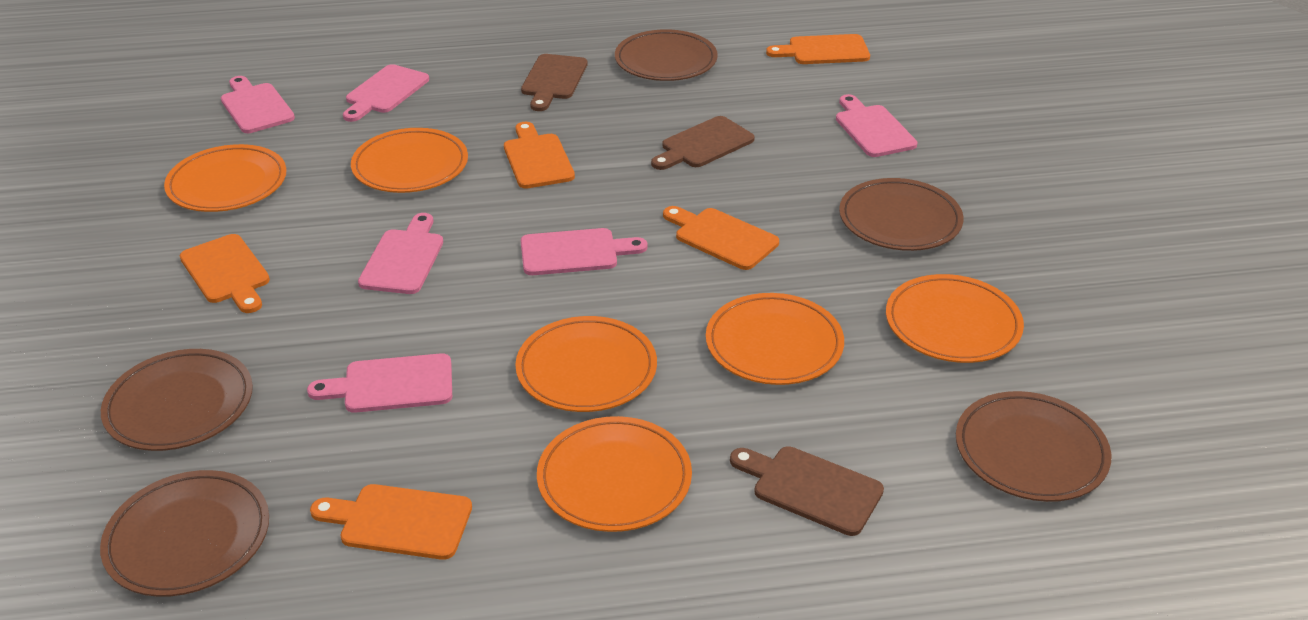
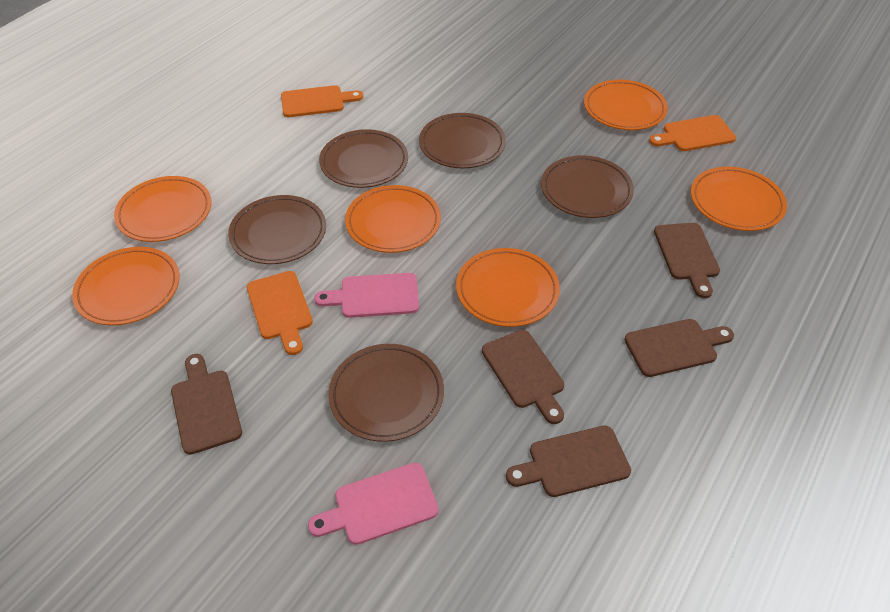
brown cutting board: 3 -> 5
orange cutting board: 5 -> 3
pink cutting board: 6 -> 2

